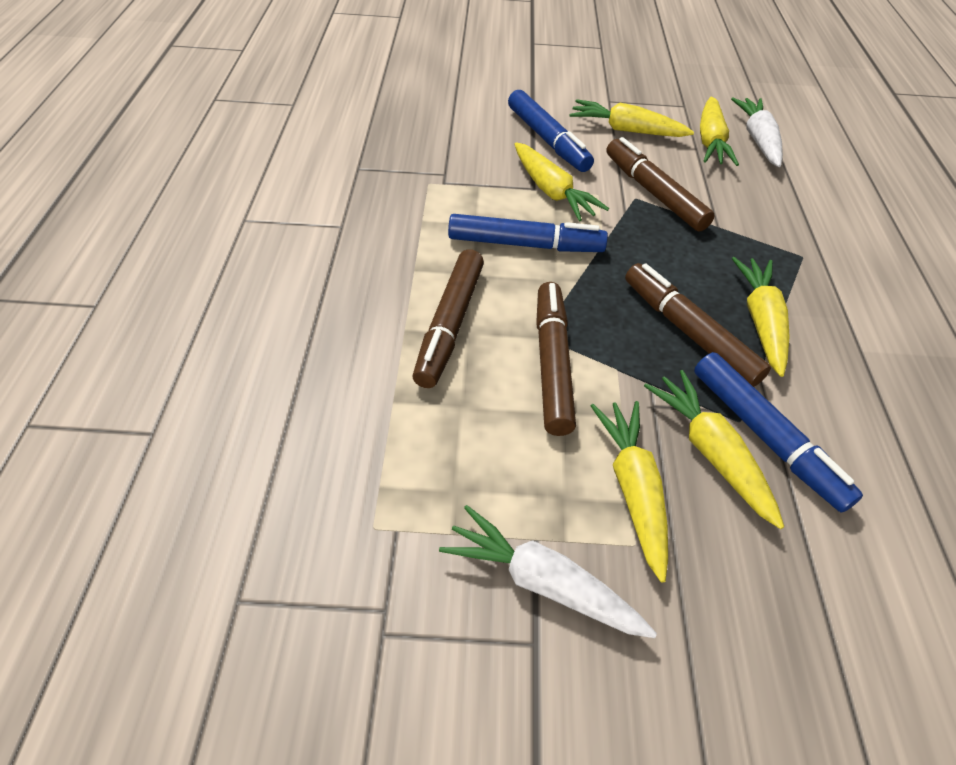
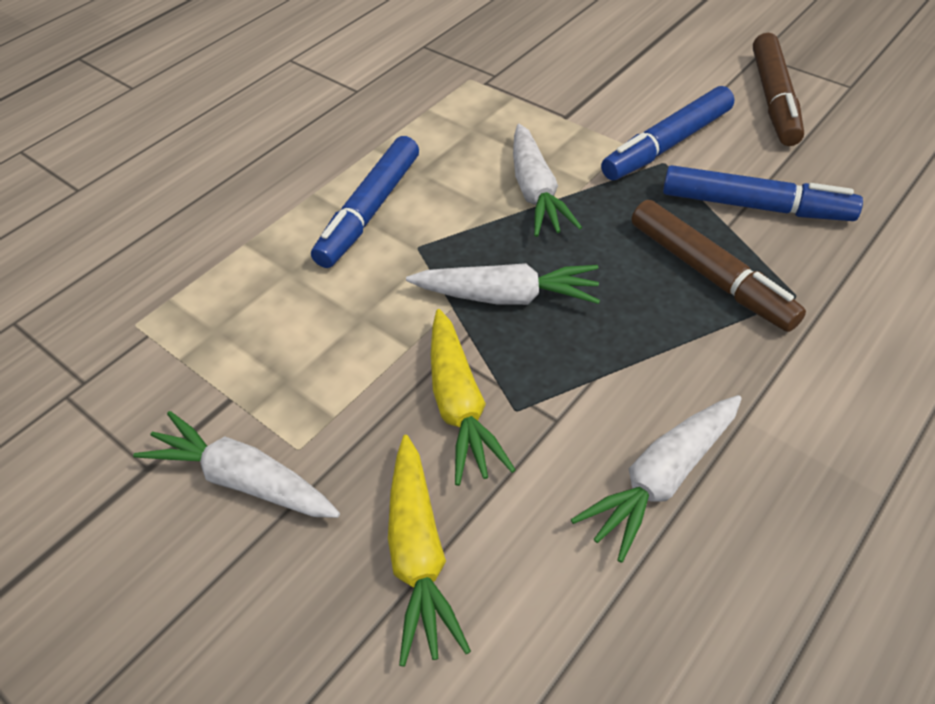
brown marker: 4 -> 2
white carrot: 2 -> 4
yellow carrot: 6 -> 2

